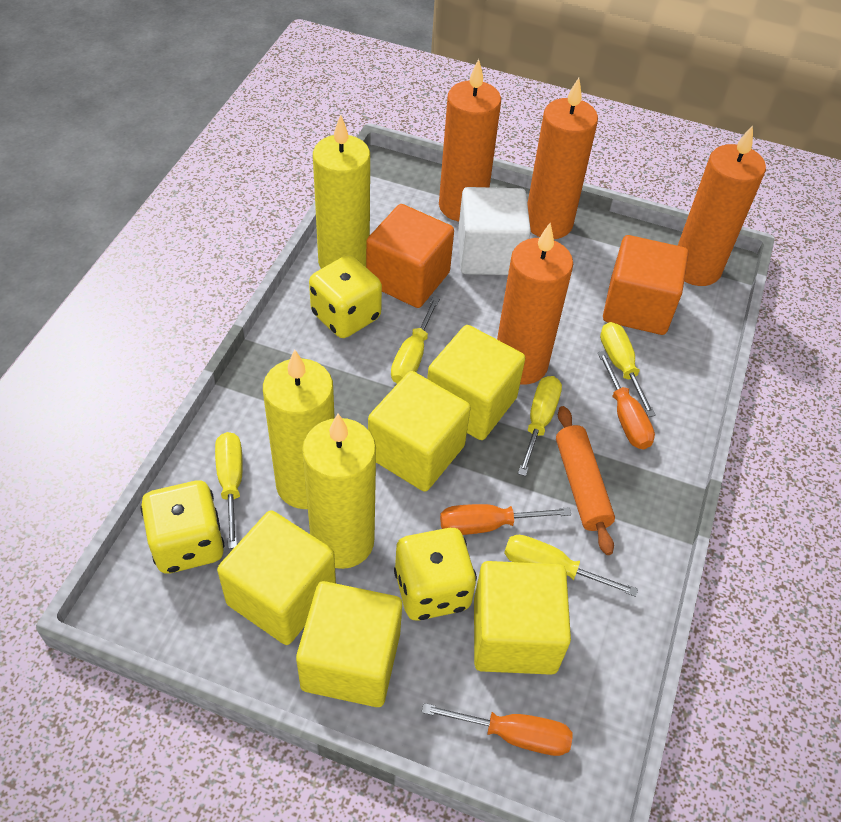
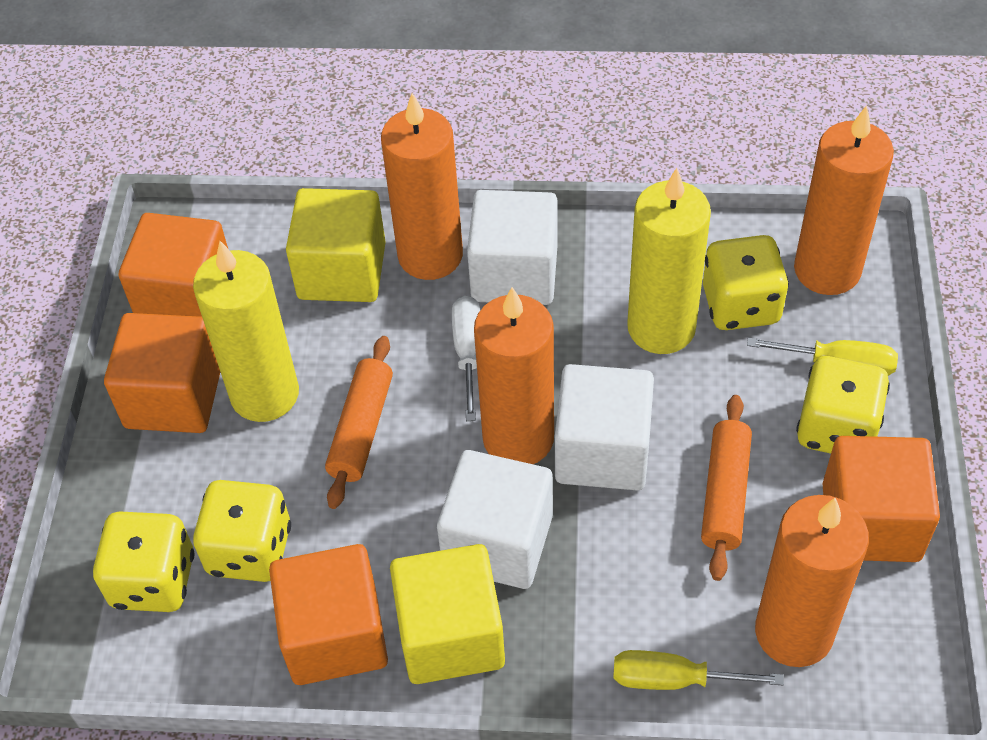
orange cube: 2 -> 4
orange rolling pin: 1 -> 2
orange screwdriver: 3 -> 0
white cube: 1 -> 3
white screwdriver: 0 -> 1
yellow candle: 3 -> 2
yellow cube: 5 -> 2
yellow dice: 3 -> 4
yellow screwdriver: 5 -> 2

